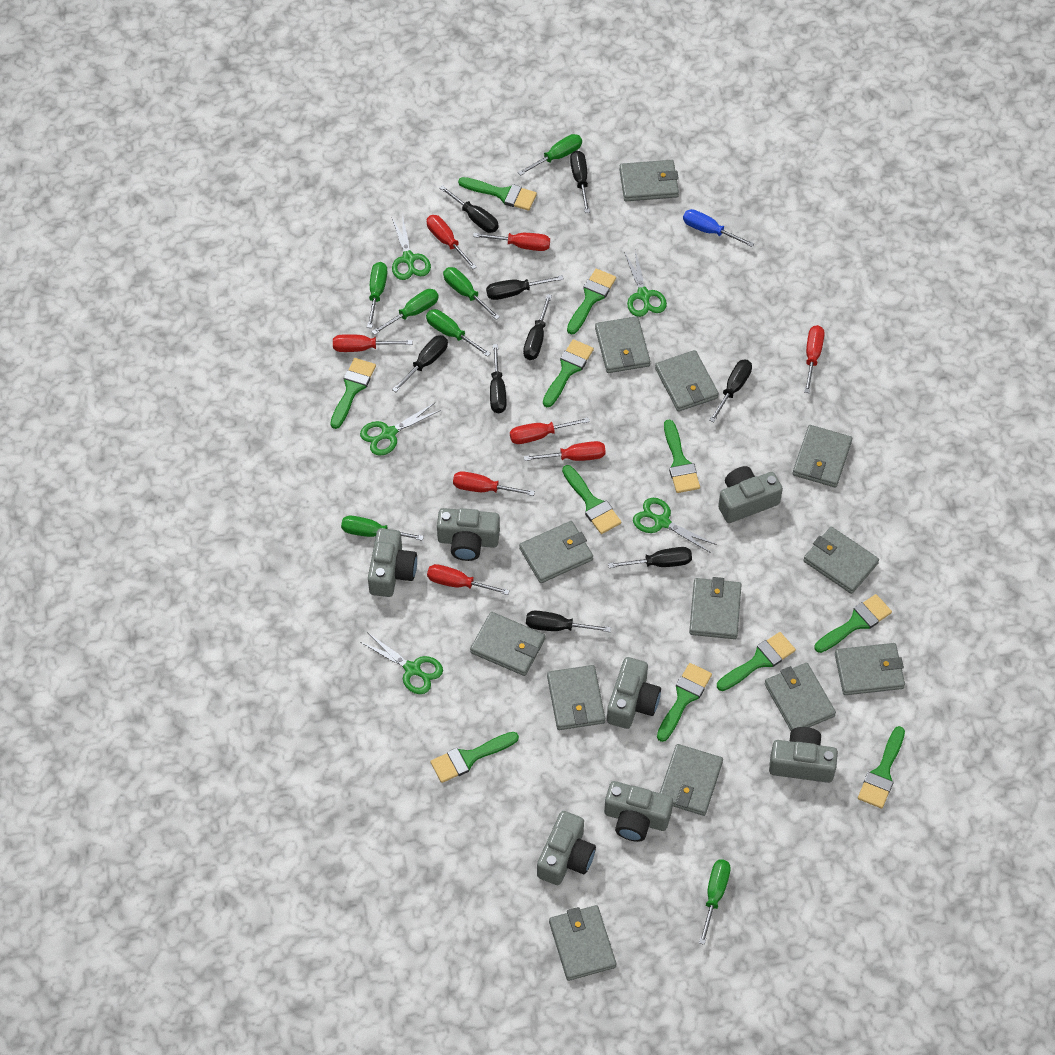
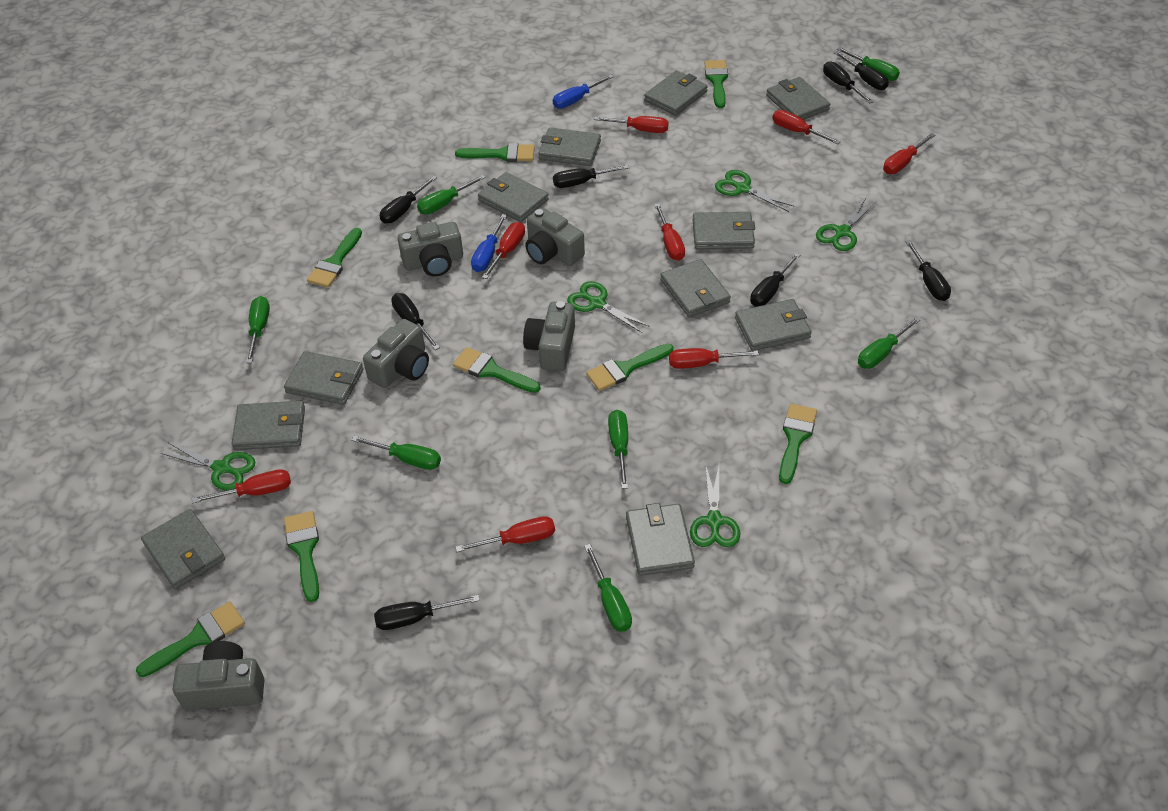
black screwdriver: 9 -> 8
blue screwdriver: 1 -> 2
green brush: 11 -> 8
grey camera: 7 -> 5
grey wallet: 13 -> 11

